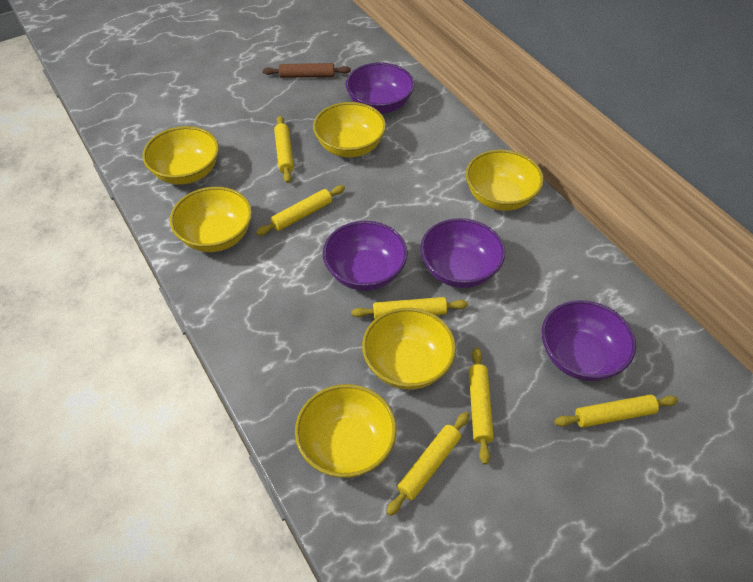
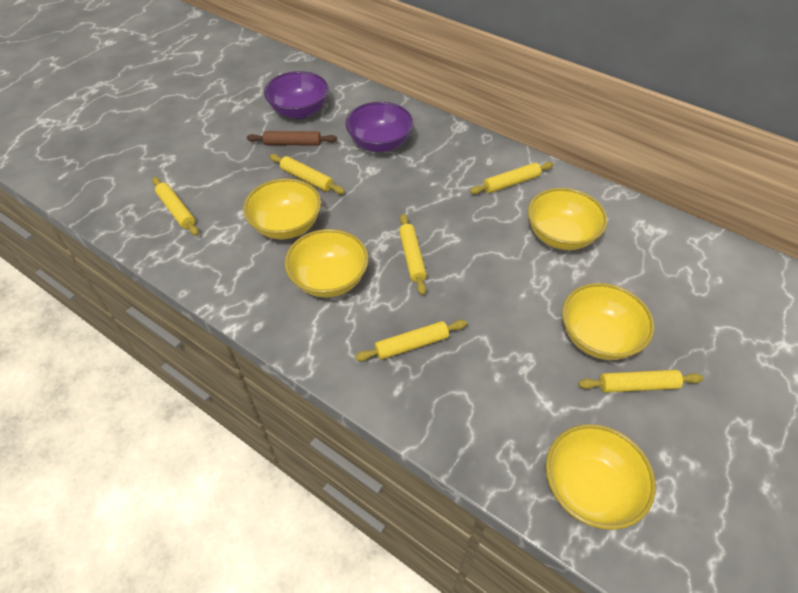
purple bowl: 4 -> 2
yellow bowl: 6 -> 5

